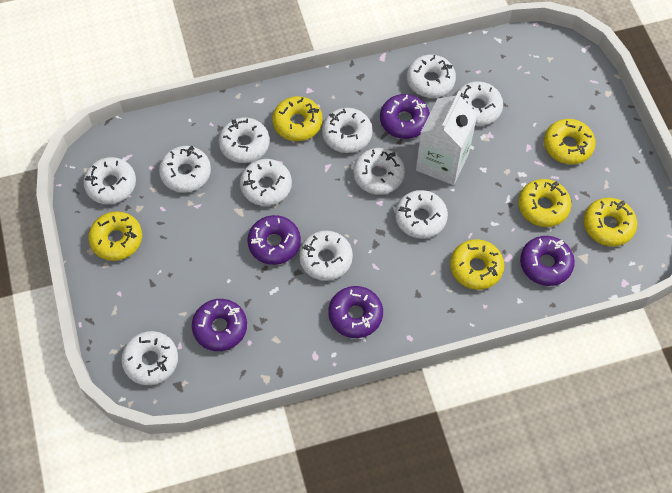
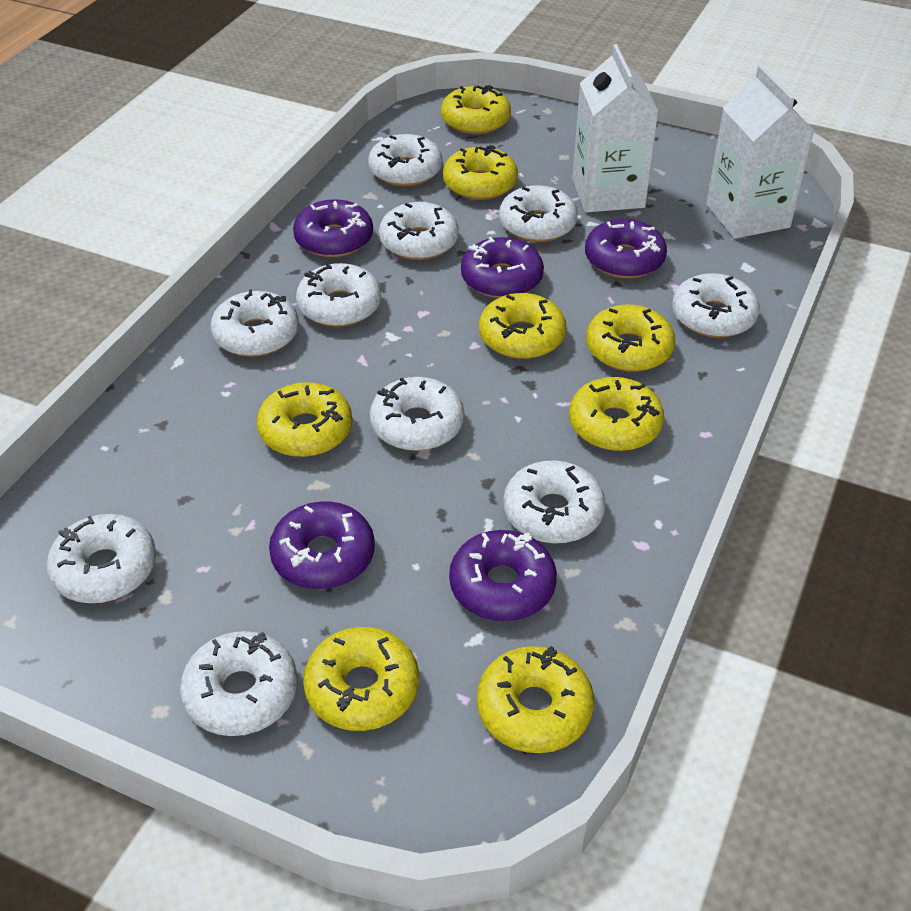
white carton: 1 -> 2
white donut: 11 -> 10
yellow donut: 6 -> 8

